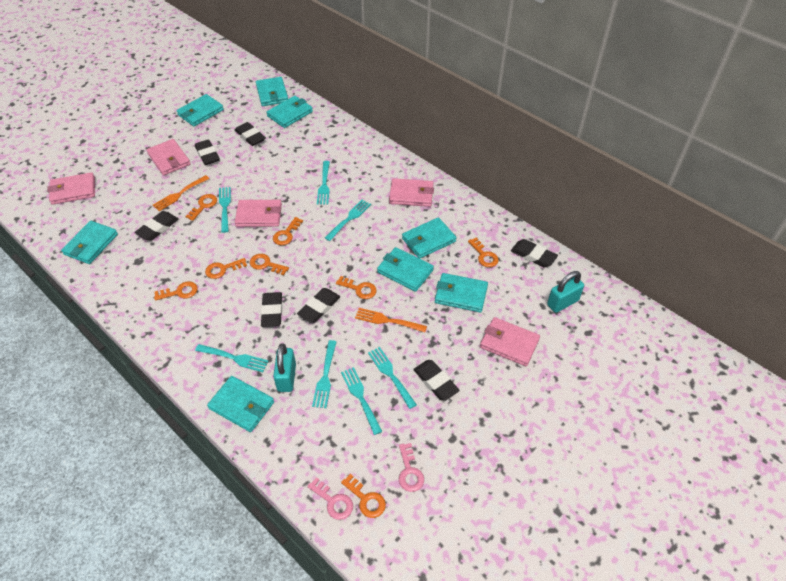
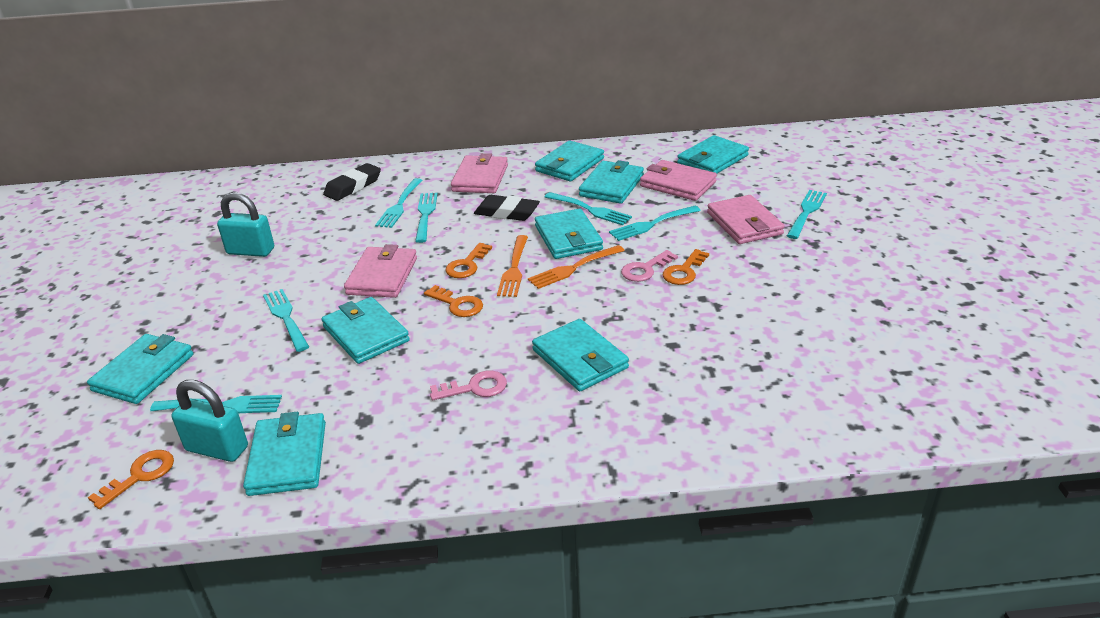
black eraser: 7 -> 2
orange key: 8 -> 4
pink wallet: 5 -> 4

